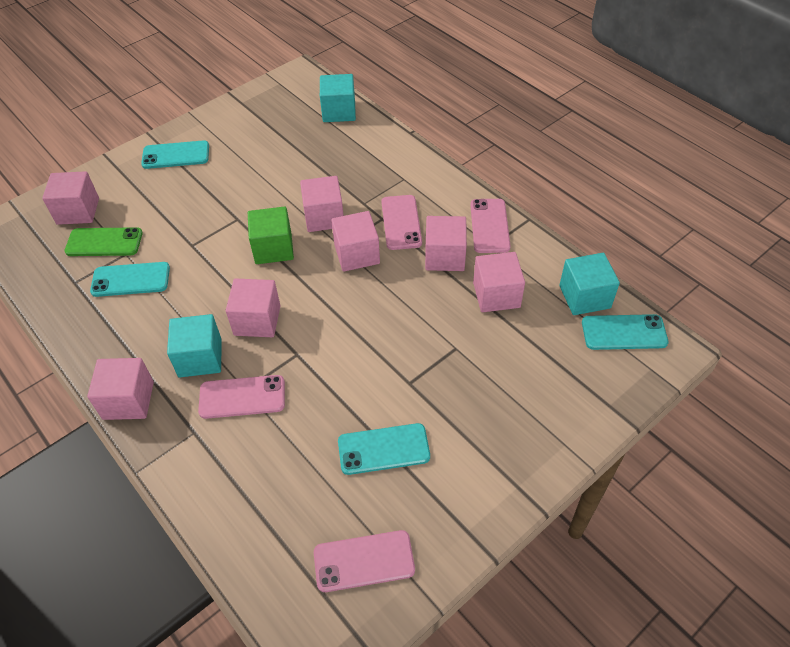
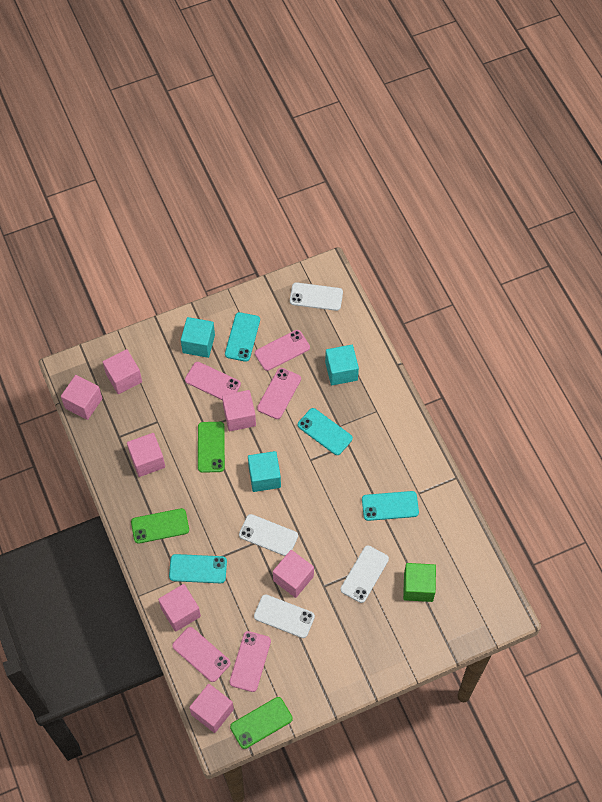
green phone: 1 -> 3
pink phone: 4 -> 5
white phone: 0 -> 4

